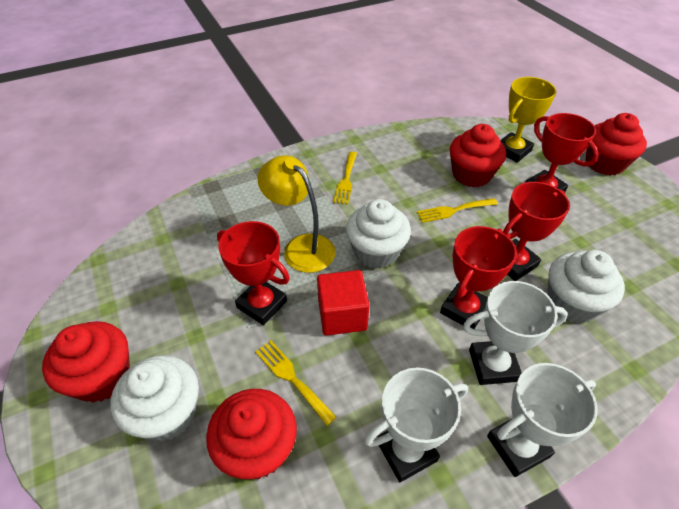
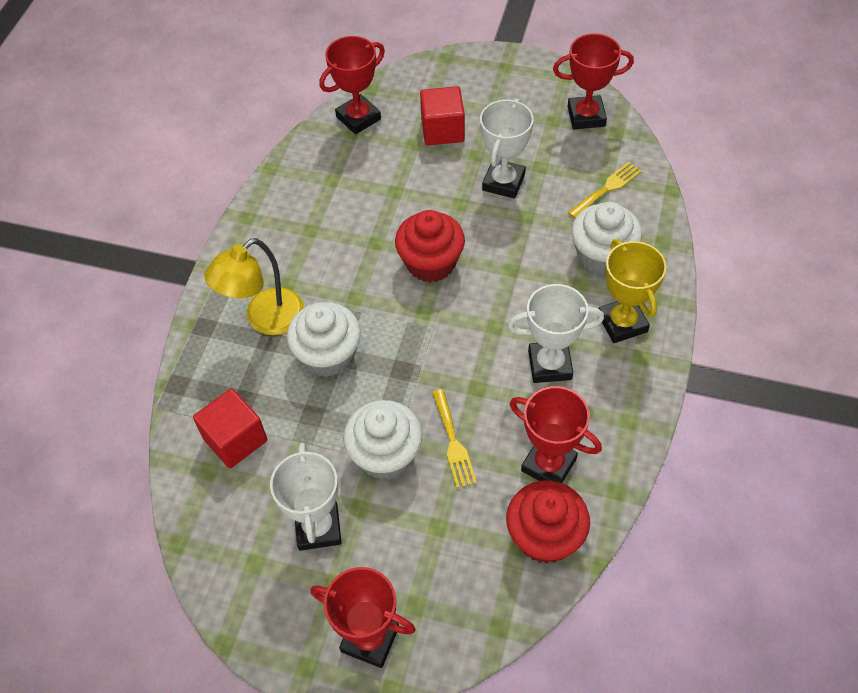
red cube: 1 -> 2
red cupcake: 4 -> 2
yellow fork: 3 -> 2

